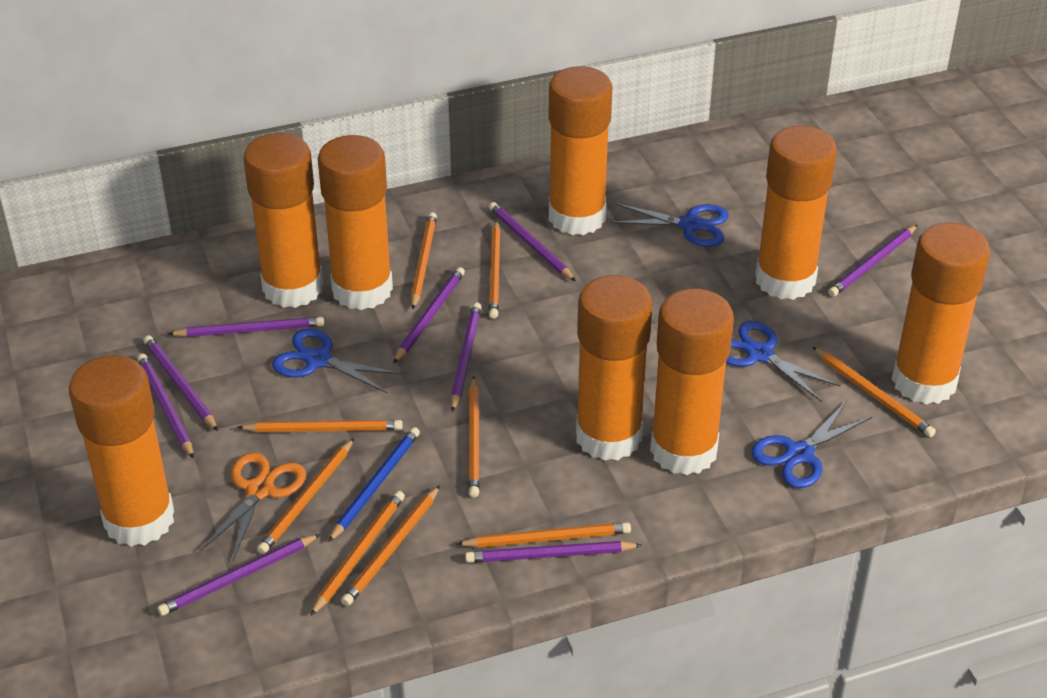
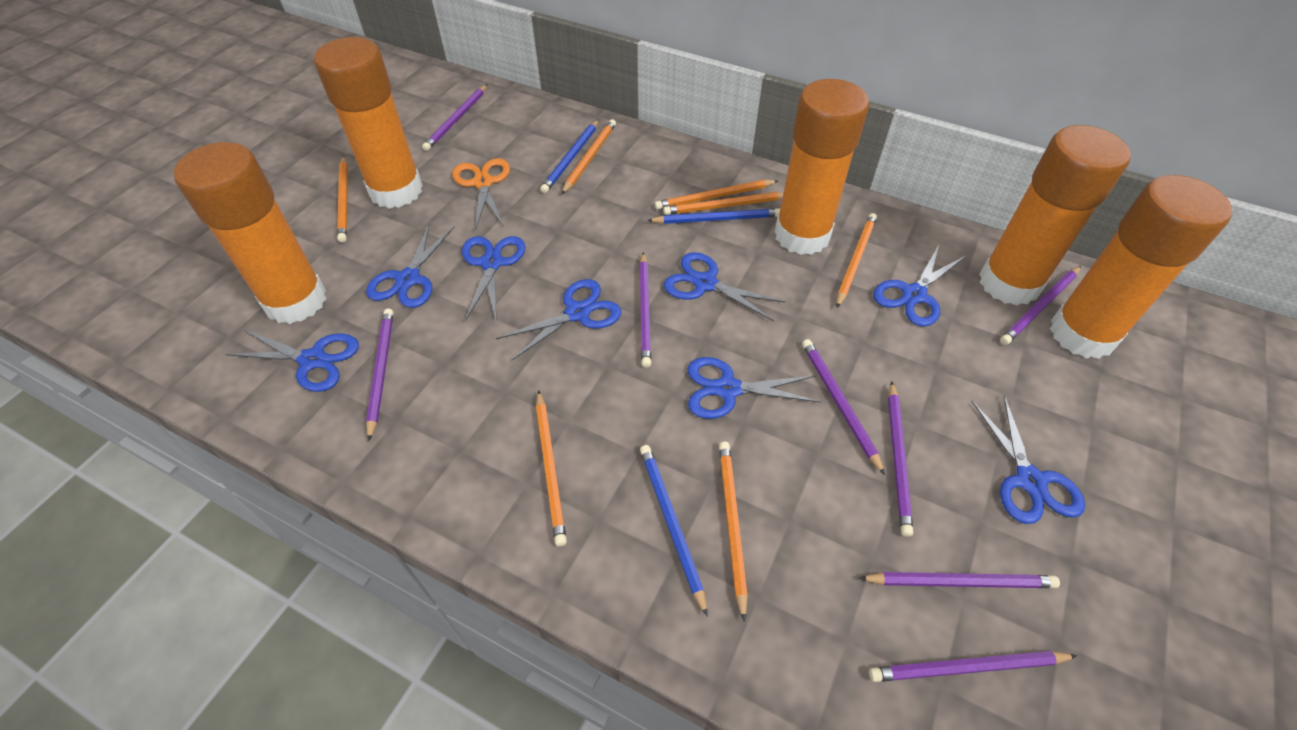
blue pencil: 1 -> 3
blue scissors: 4 -> 8
orange glue stick: 8 -> 5
orange pencil: 9 -> 7
purple pencil: 9 -> 8

